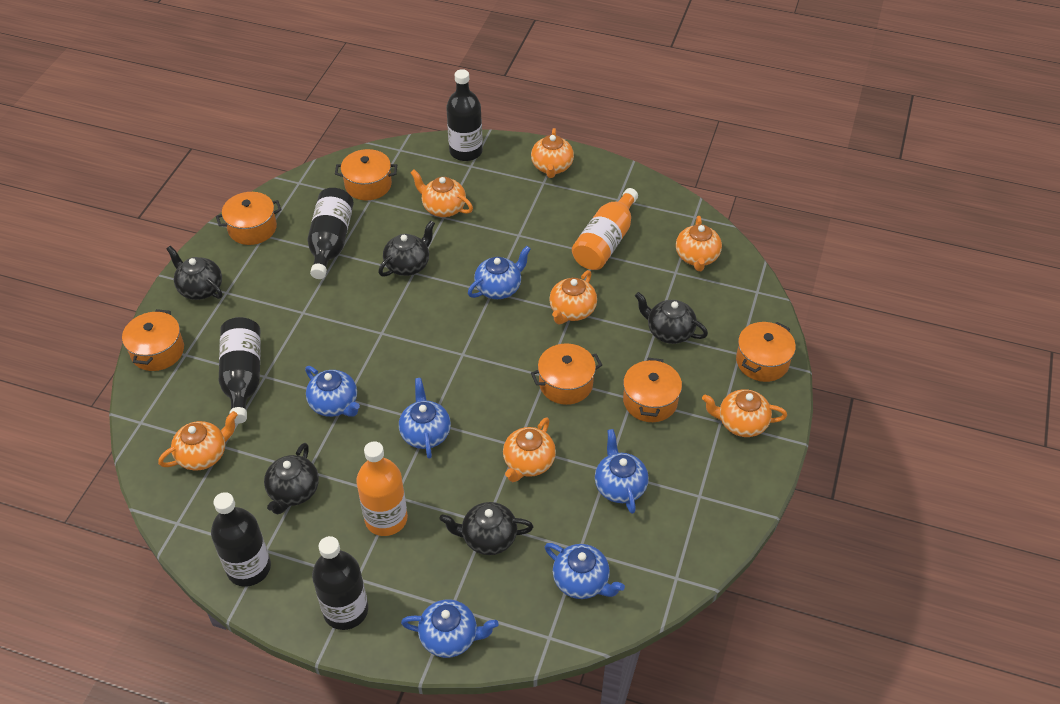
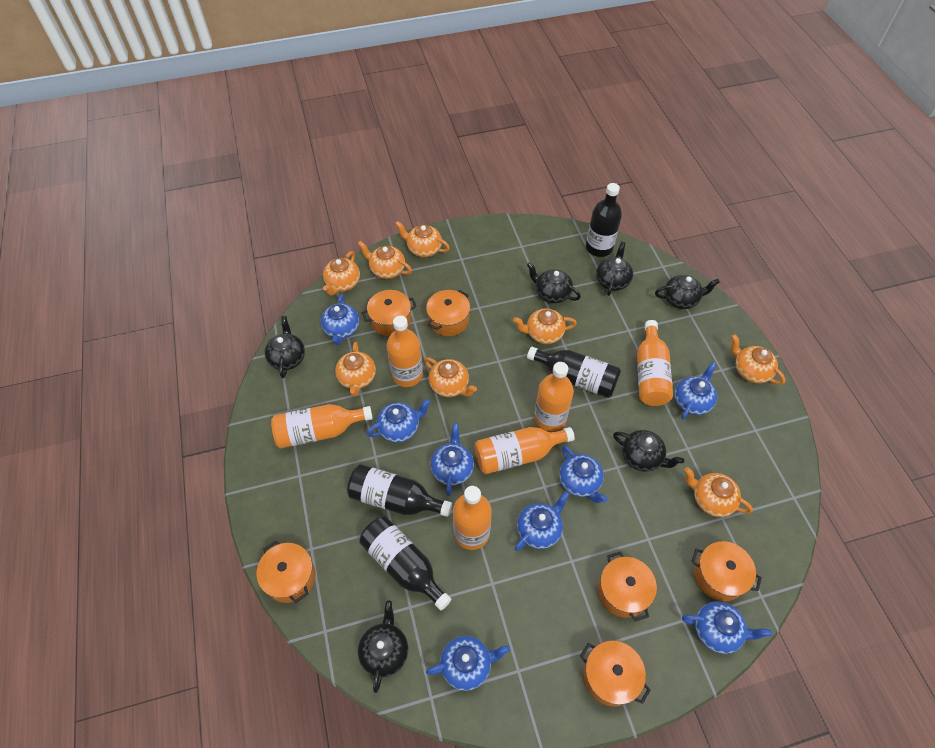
black bottle: 5 -> 4
black teapot: 5 -> 6
blue teapot: 6 -> 8
orange bottle: 2 -> 6
orange teapot: 7 -> 8

